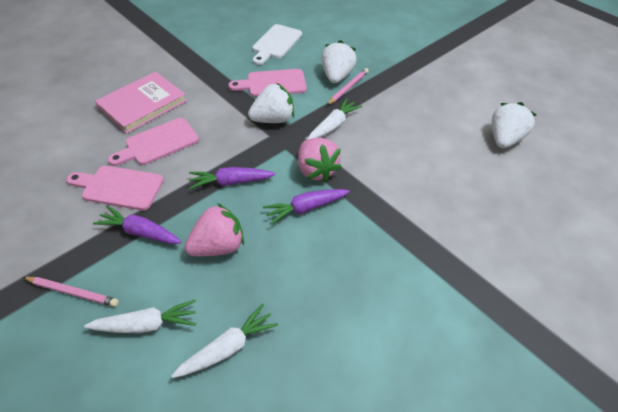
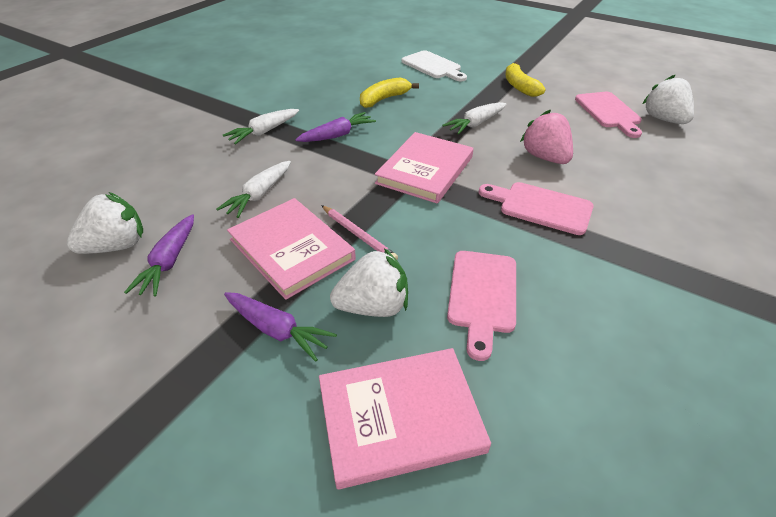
pink book: 1 -> 3
pink pencil: 2 -> 1
pink strawberry: 2 -> 1
yellow banana: 0 -> 2

